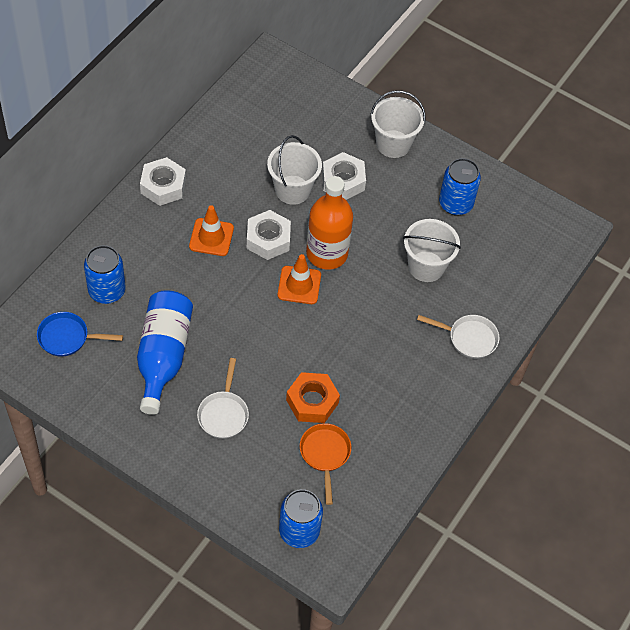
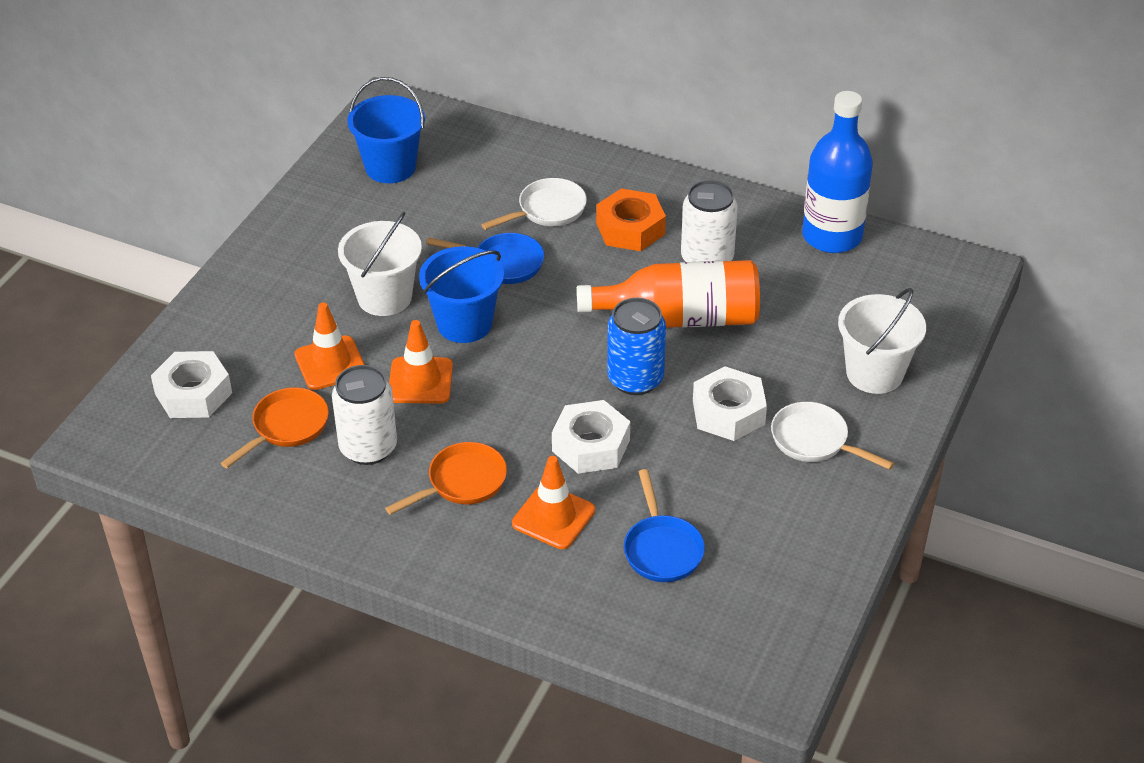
blue bucket: 0 -> 2
blue can: 3 -> 1
blue pan: 1 -> 2
orange pan: 1 -> 2
orange traffic cone: 2 -> 3
white bucket: 3 -> 2
white can: 0 -> 2

